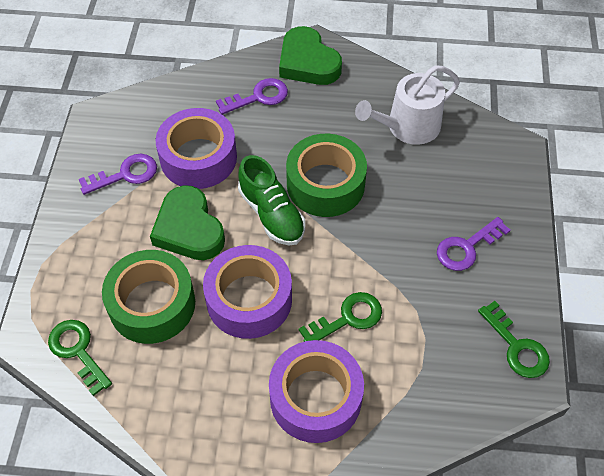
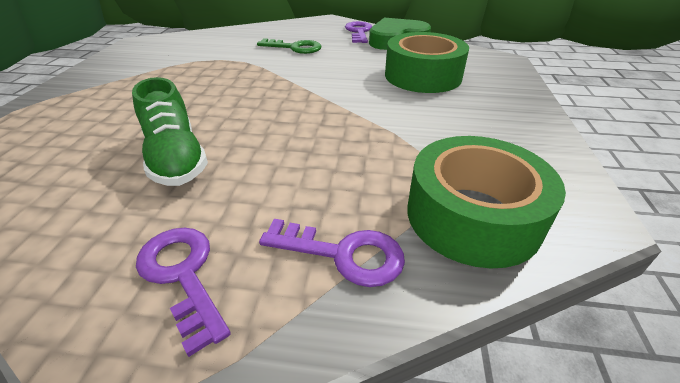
green heart: 2 -> 1
green key: 3 -> 1
purple tape: 3 -> 0
white watering can: 1 -> 0

